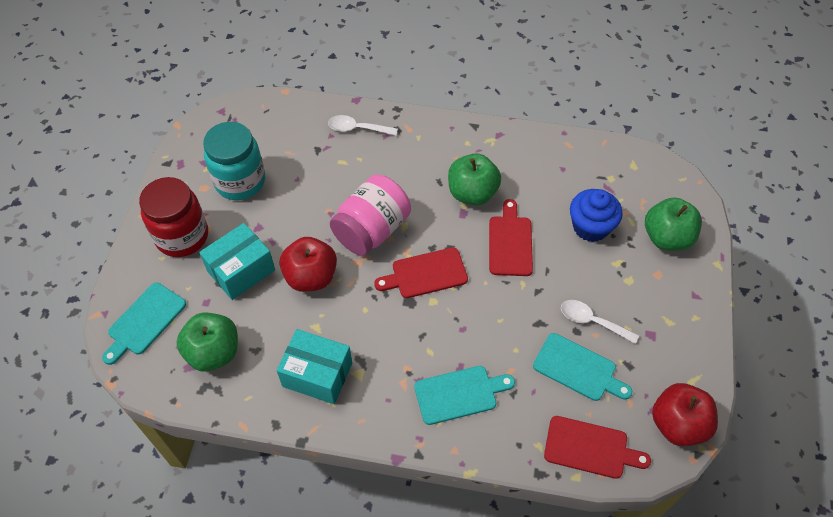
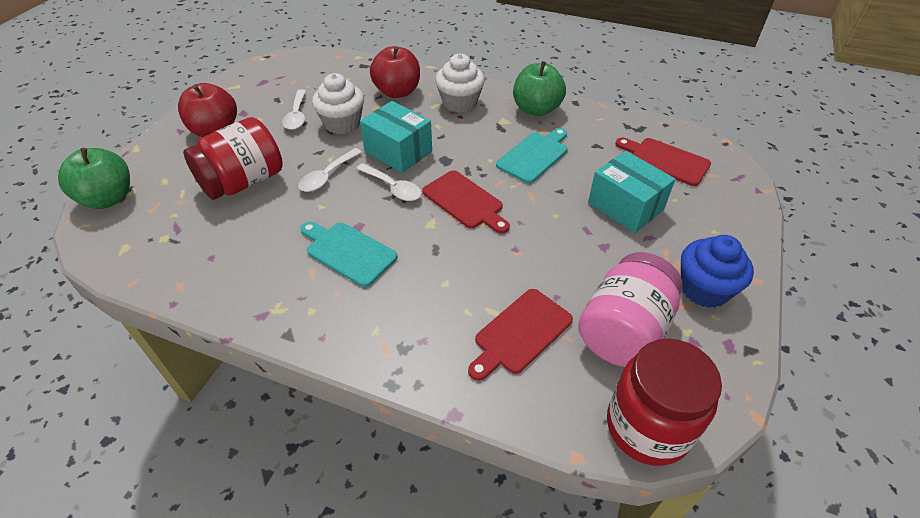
green apple: 3 -> 2
red jar: 1 -> 2
turquoise cutting board: 3 -> 2
turquoise jar: 1 -> 0
white cupcake: 0 -> 2
white spoon: 2 -> 3

